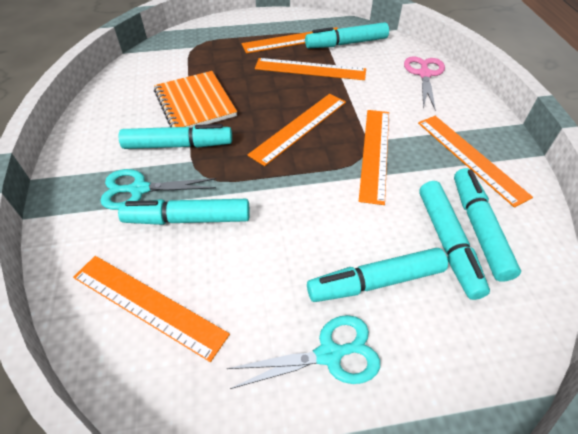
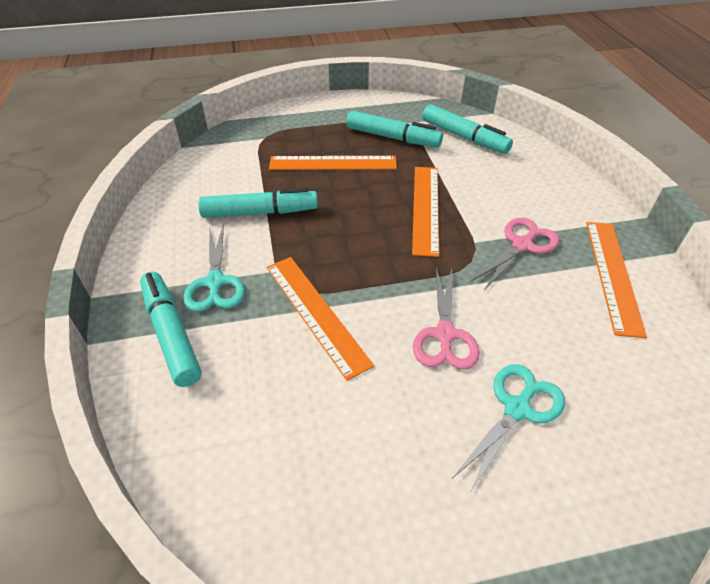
orange notebook: 1 -> 0
orange ruler: 6 -> 4
pink scissors: 1 -> 2
turquoise marker: 6 -> 4

